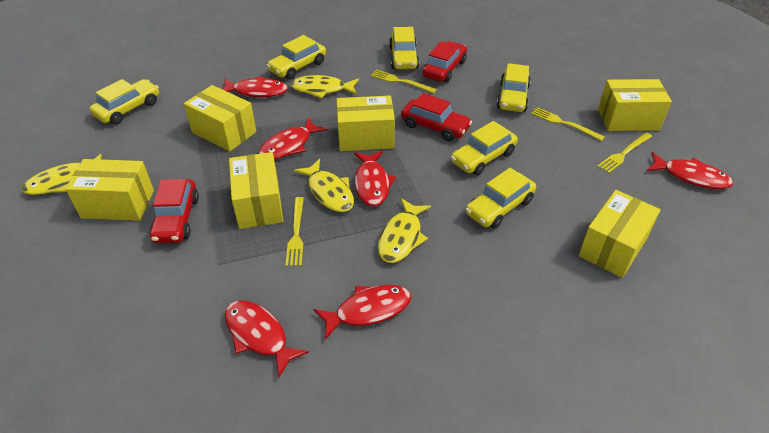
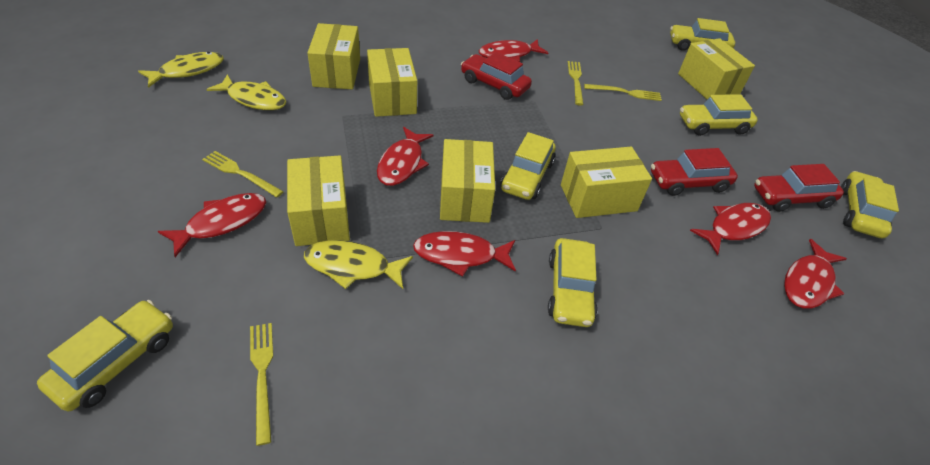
yellow fish: 4 -> 3

